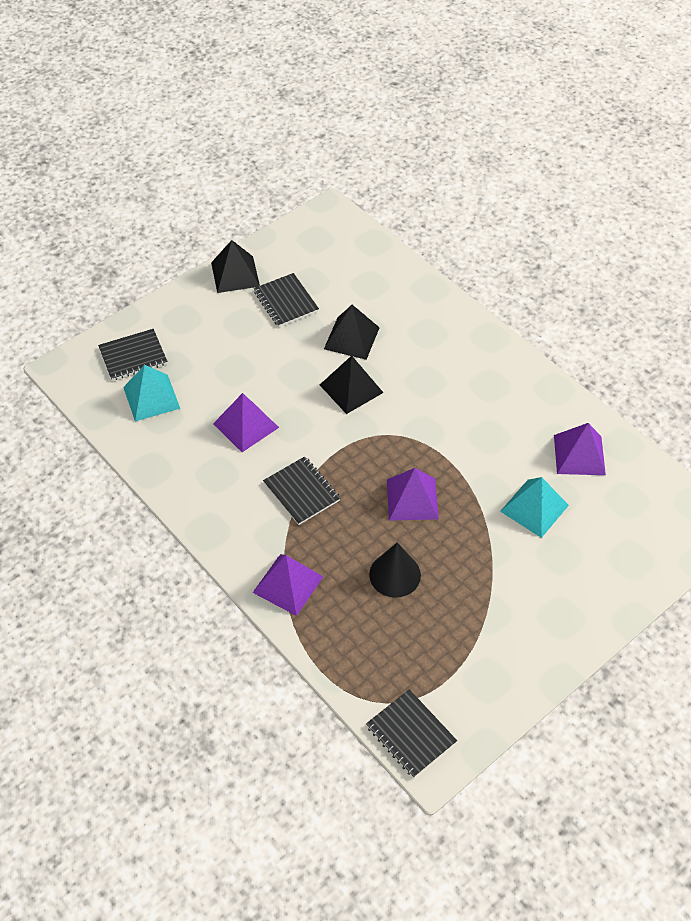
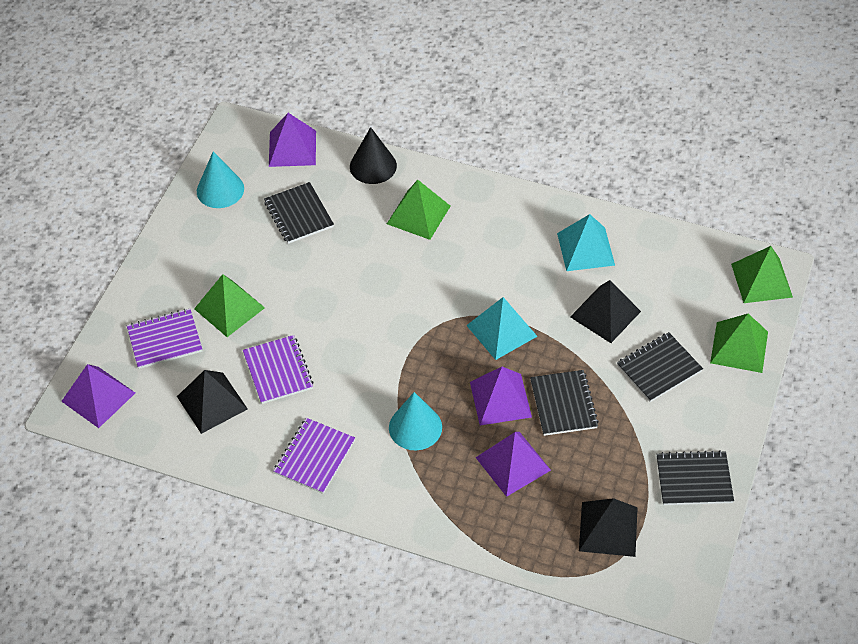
green pyramid: 0 -> 4
purple notebook: 0 -> 3
turquoise cone: 0 -> 2

